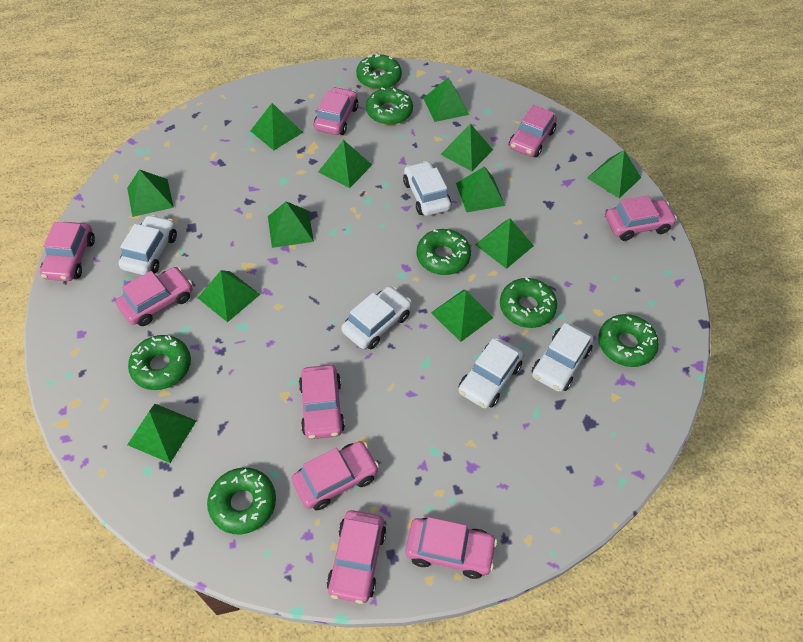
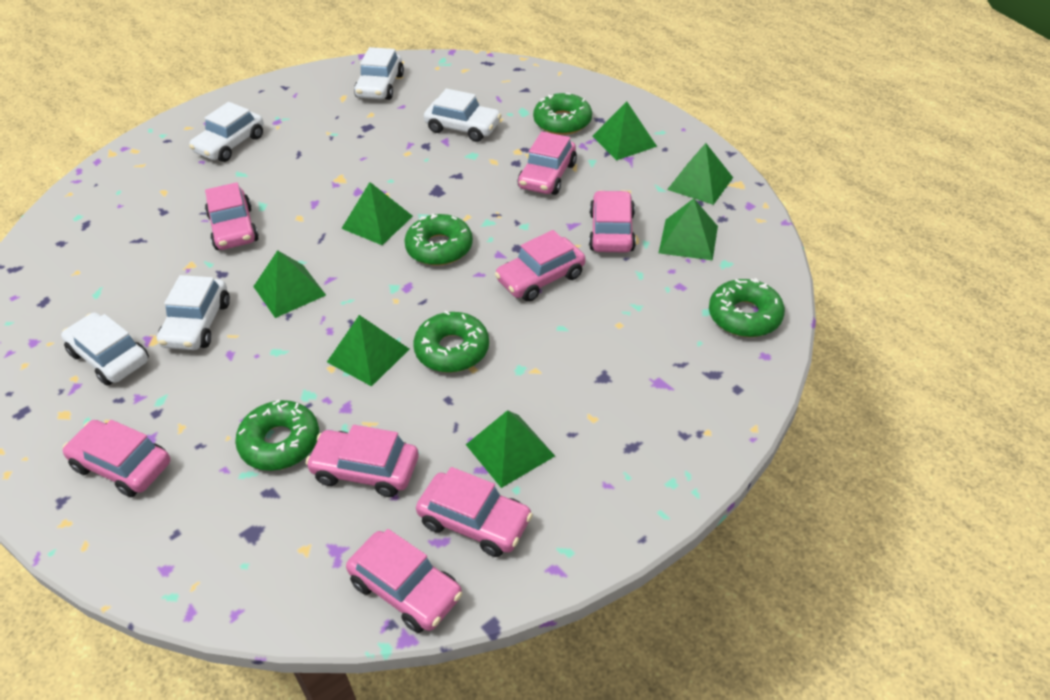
green donut: 7 -> 5
green pyramid: 12 -> 7
pink car: 9 -> 8

